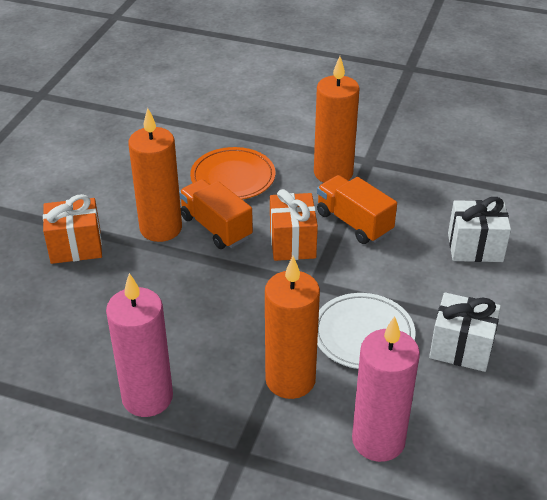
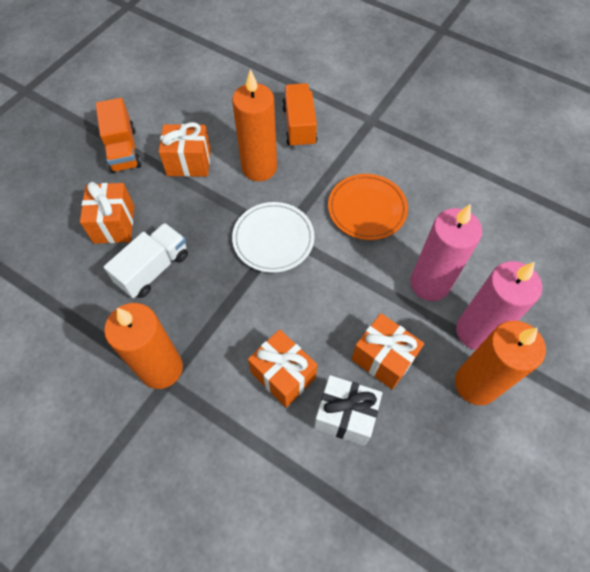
orange gift: 2 -> 4
white gift: 2 -> 1
white truck: 0 -> 1

